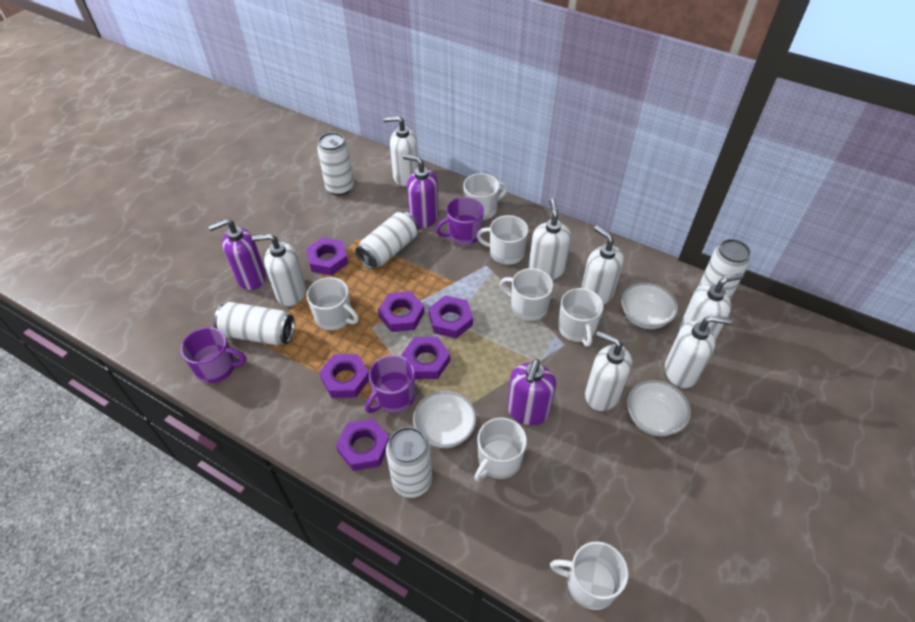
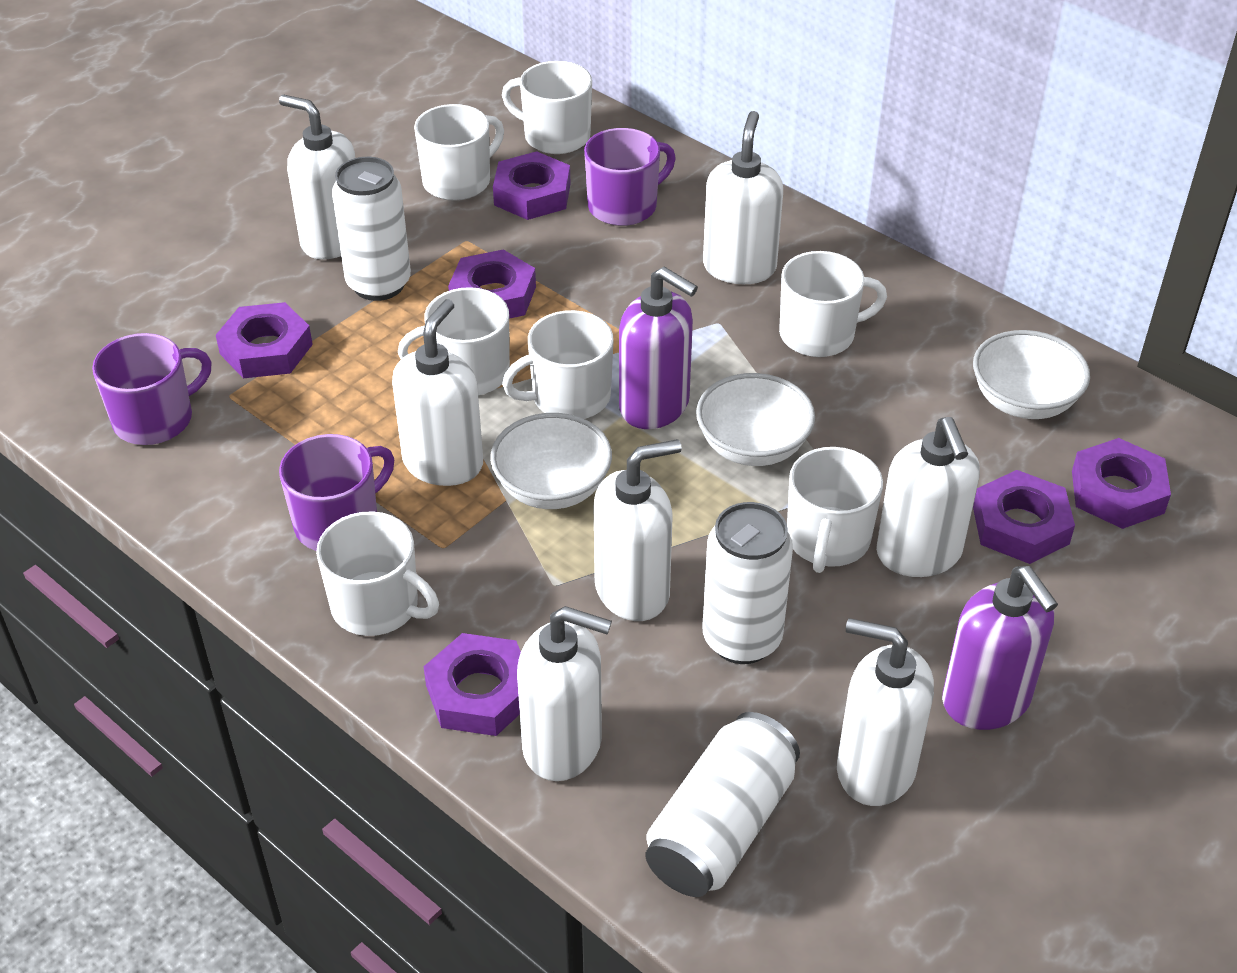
purple soap dispenser: 3 -> 2
white can: 5 -> 3

